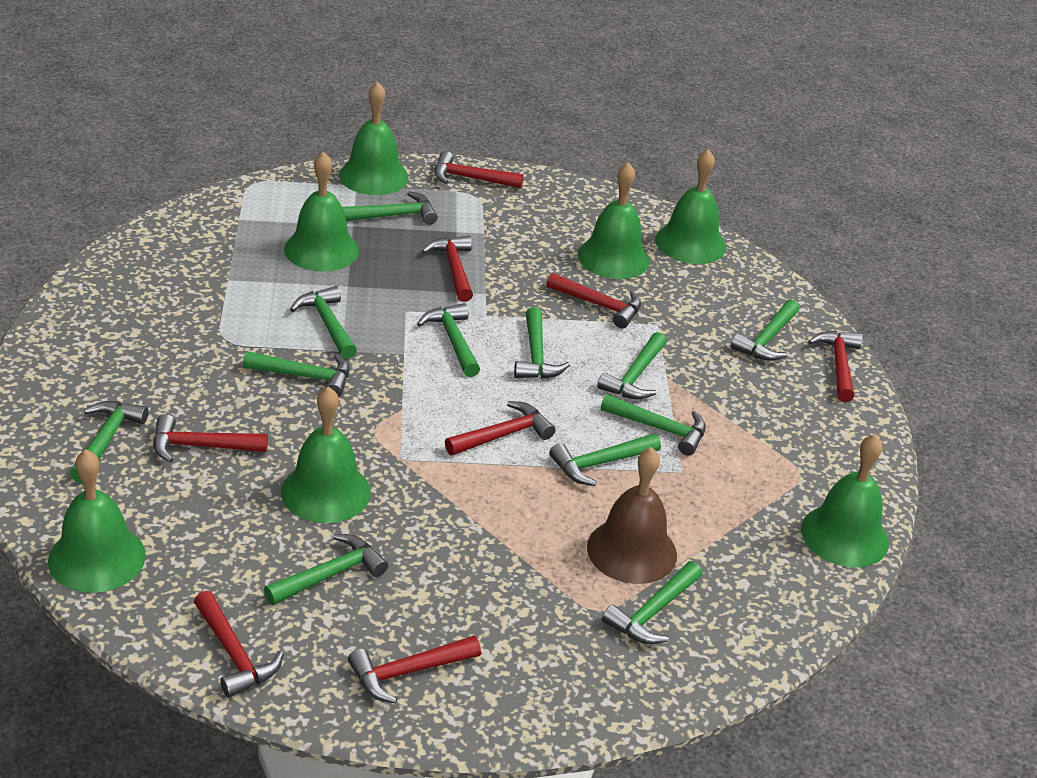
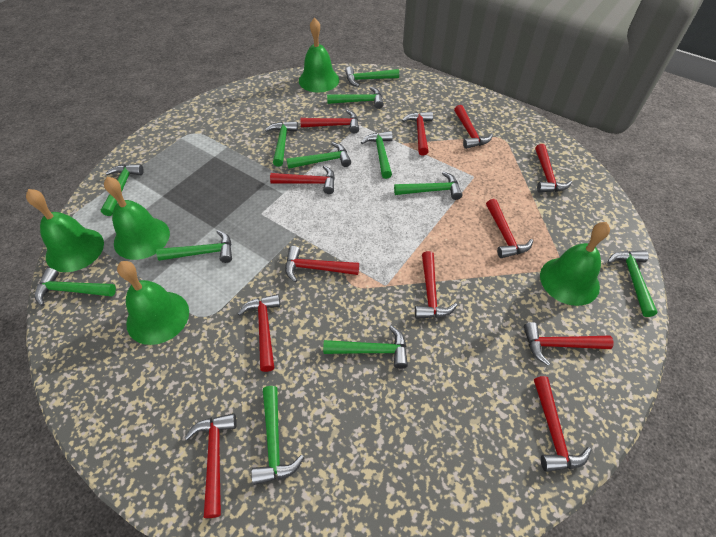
brown bell: 1 -> 0
green bell: 7 -> 5
red hammer: 8 -> 12

